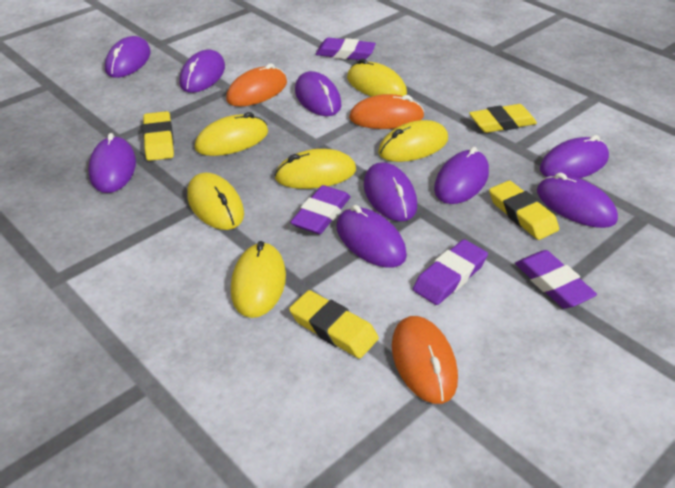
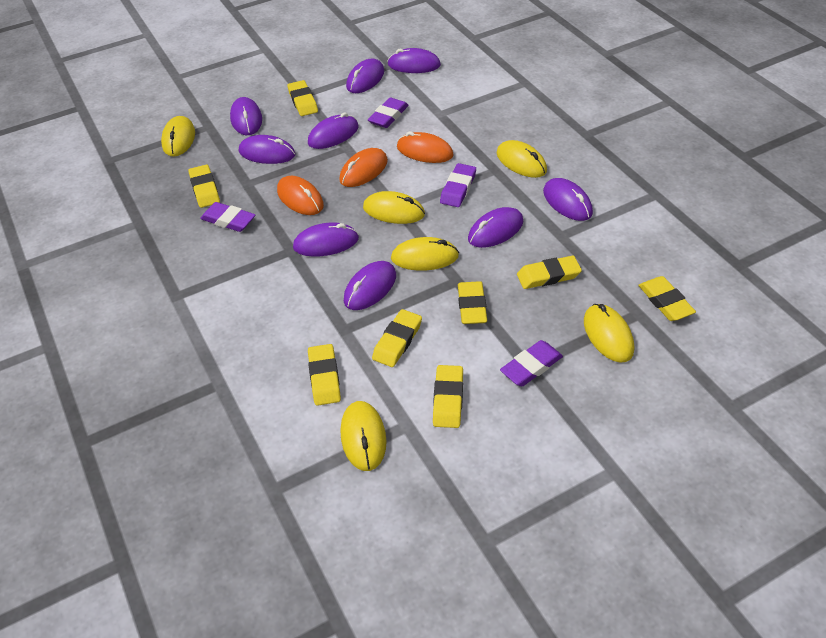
yellow eraser: 4 -> 8

